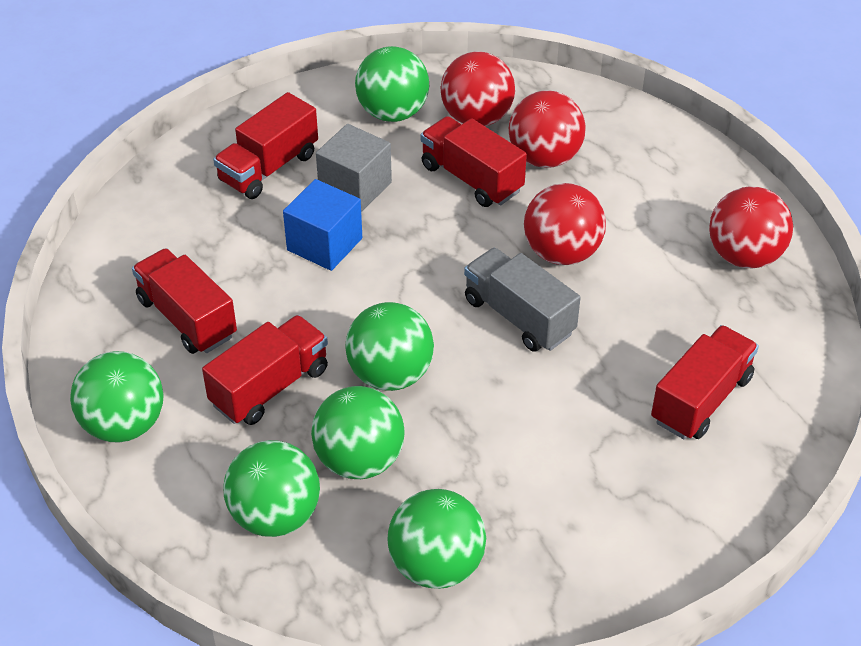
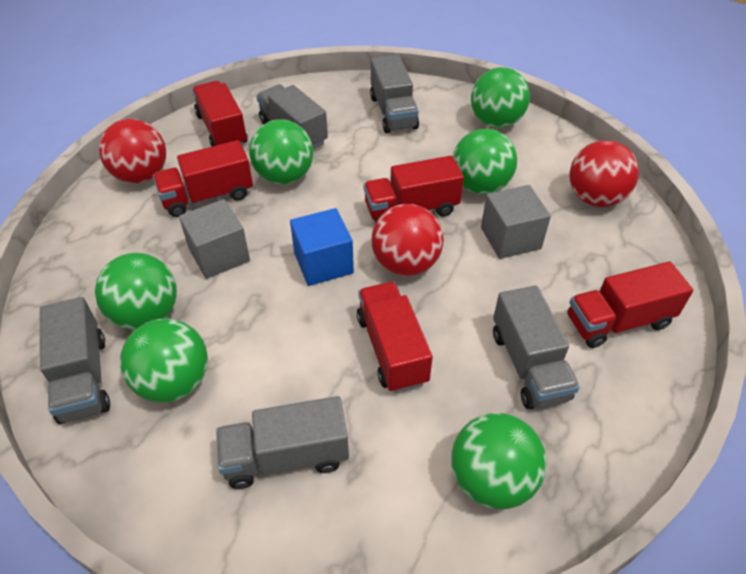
grey cube: 1 -> 2
grey truck: 1 -> 5
red ball: 4 -> 3

